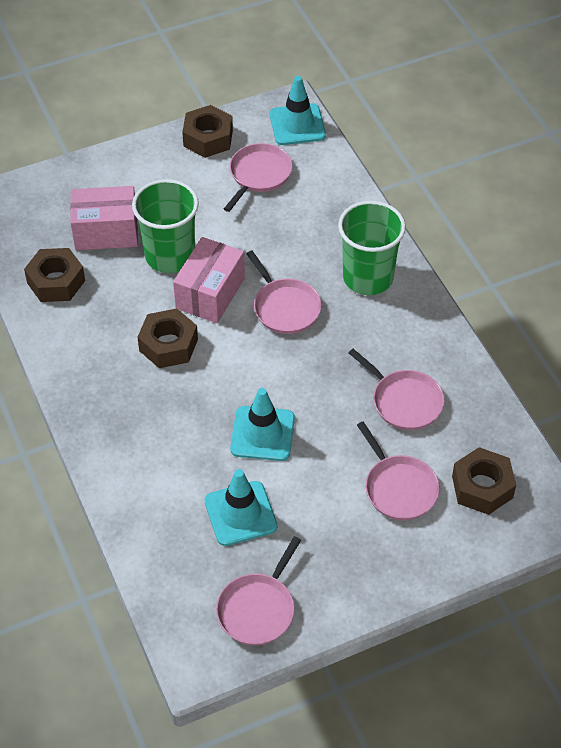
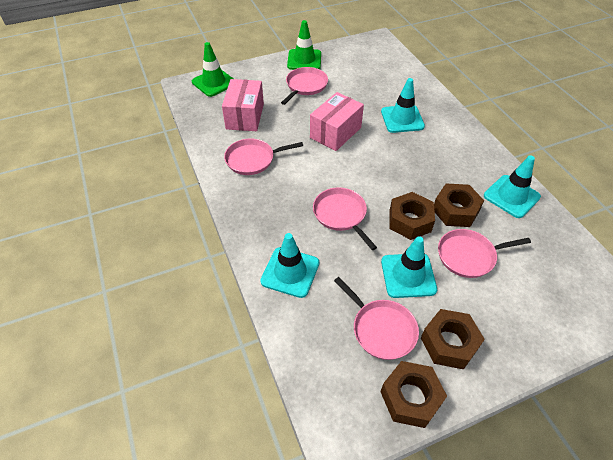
green cup: 2 -> 0
green traffic cone: 0 -> 2
turquoise traffic cone: 3 -> 4

